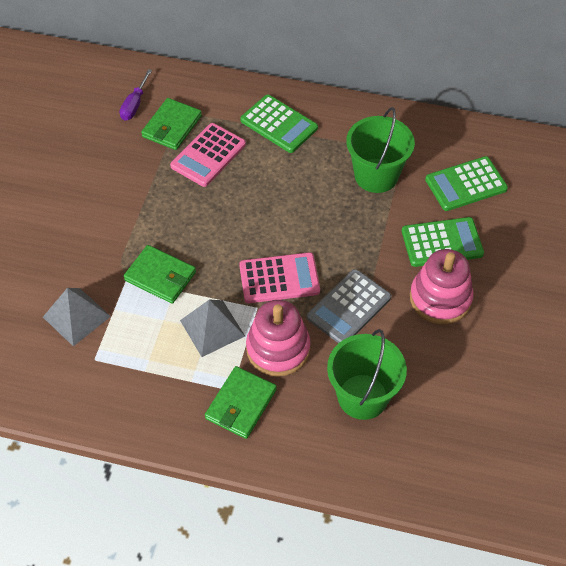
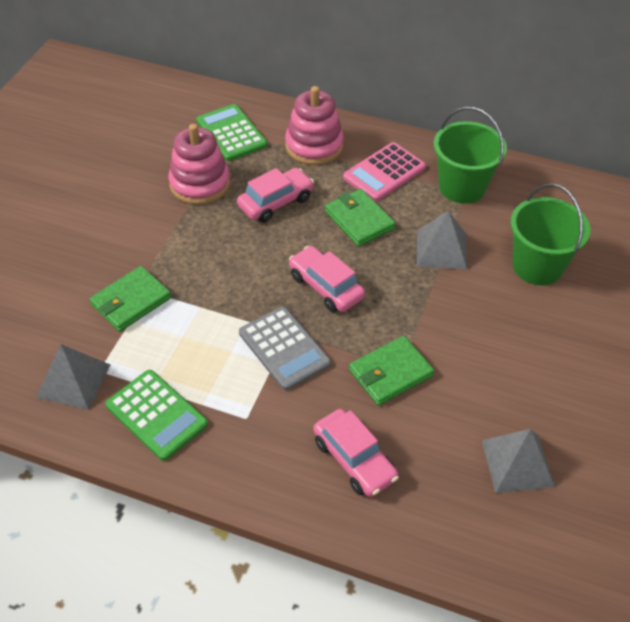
green calculator: 3 -> 2
grey pyramid: 2 -> 3
pink calculator: 2 -> 1
pink car: 0 -> 3
purple screwdriver: 1 -> 0

